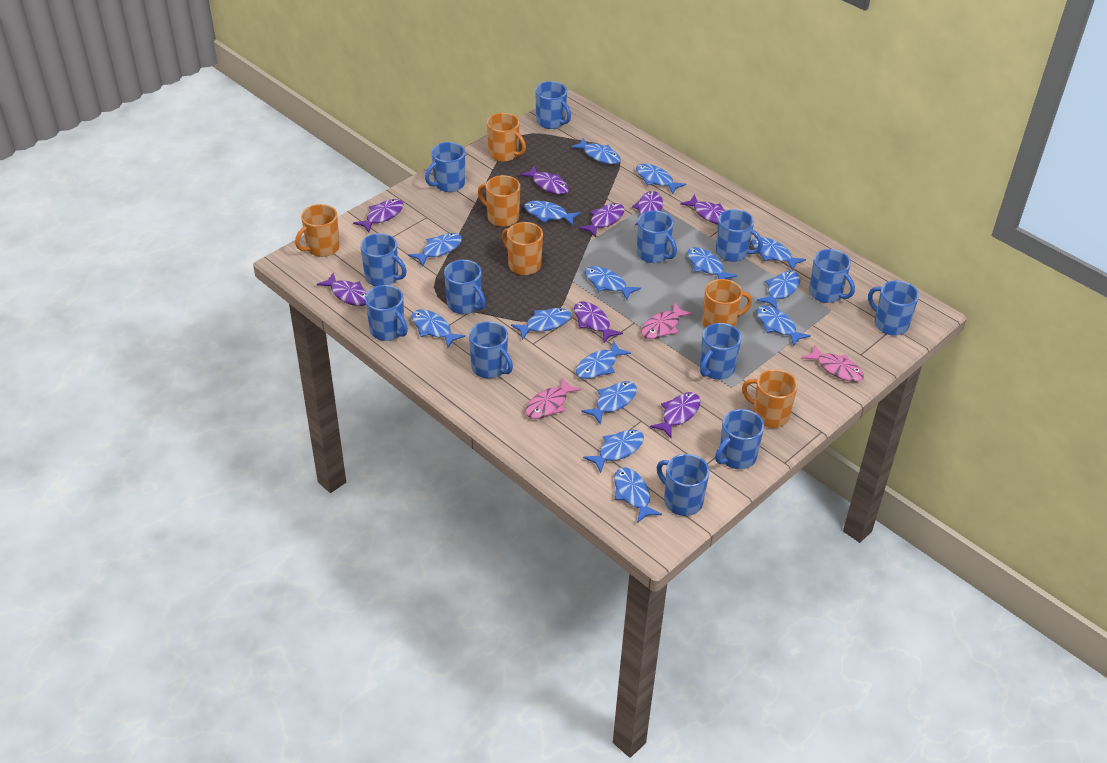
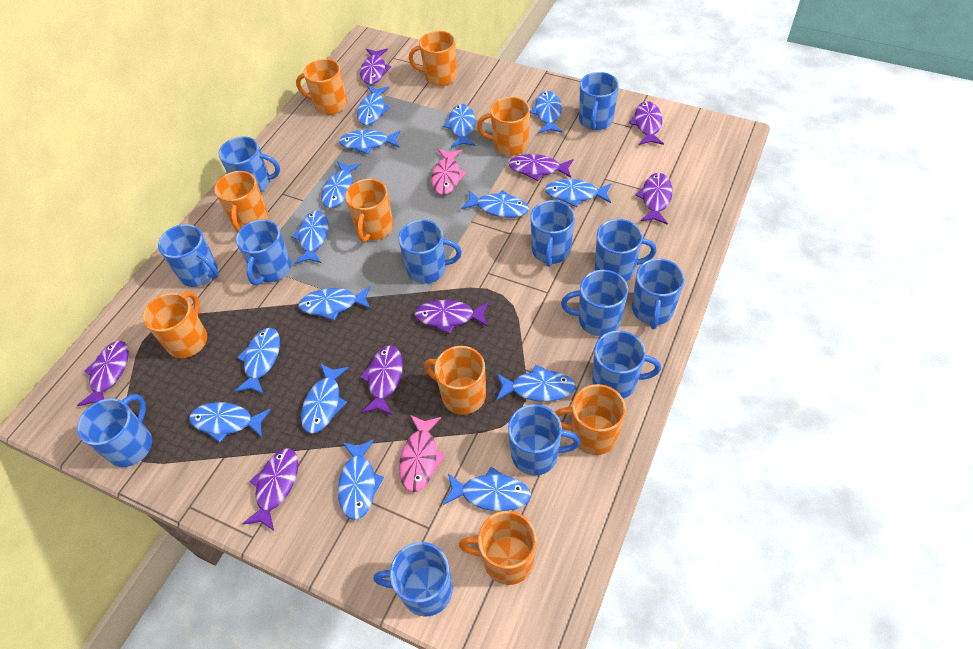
orange mug: 6 -> 9
pink fish: 3 -> 2

